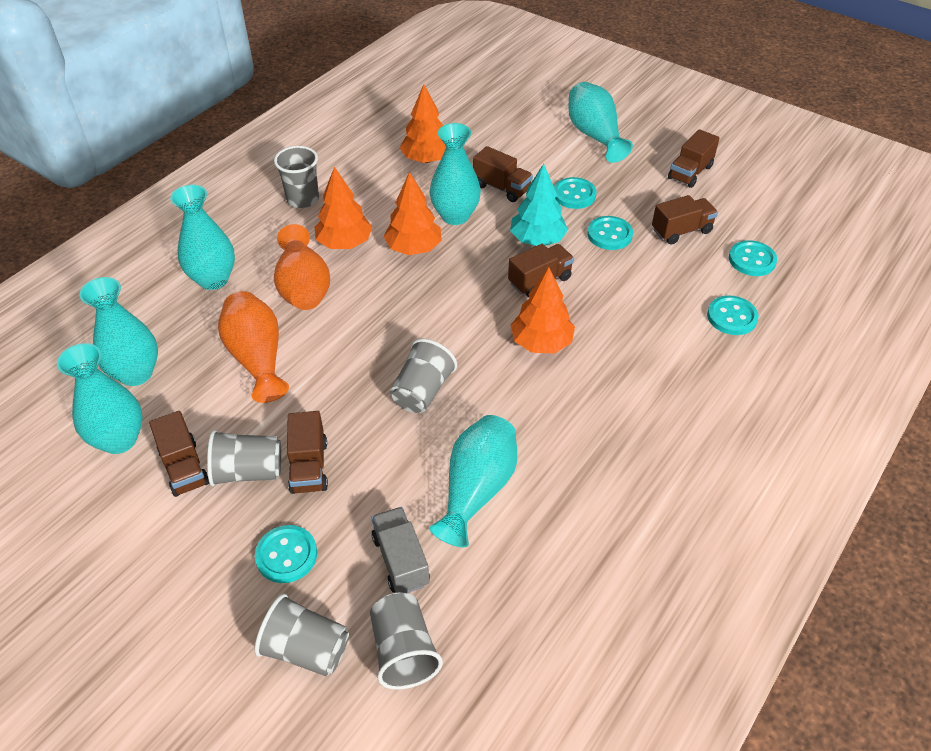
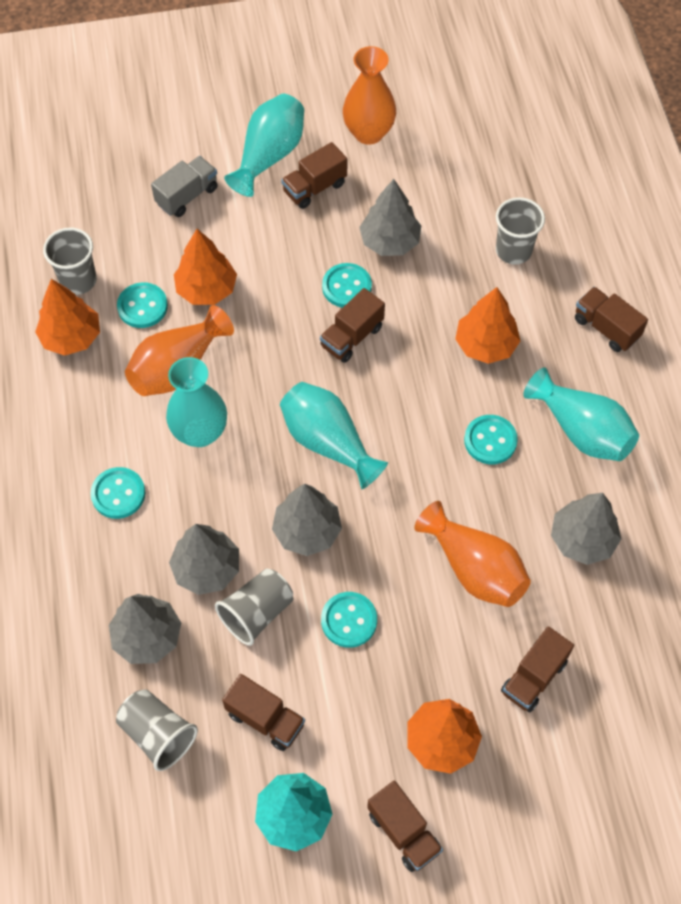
grey cup: 5 -> 4
grey tree: 0 -> 5
orange vase: 2 -> 3
turquoise vase: 6 -> 4

